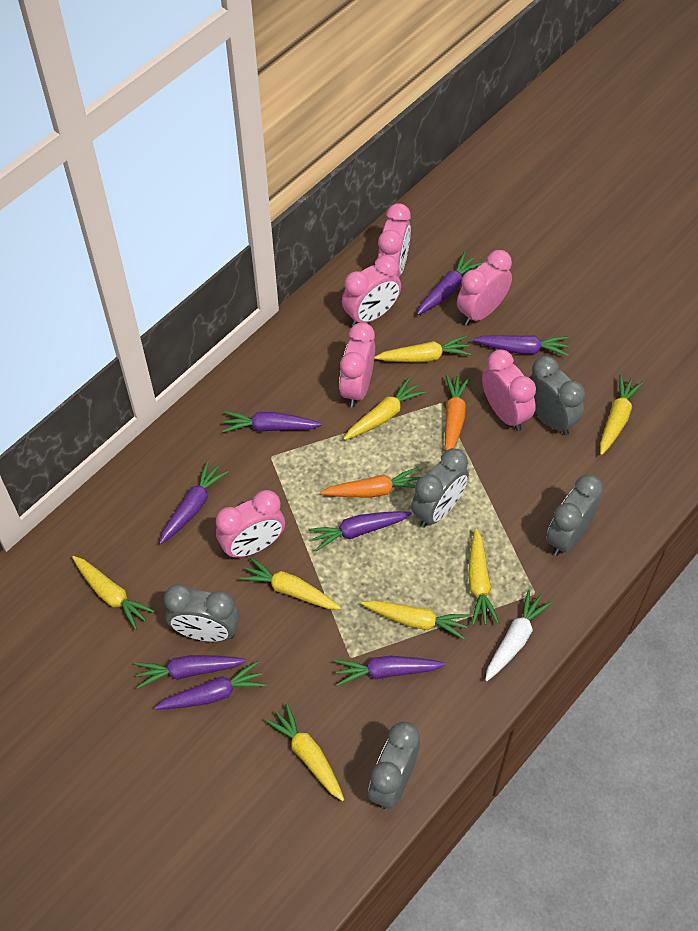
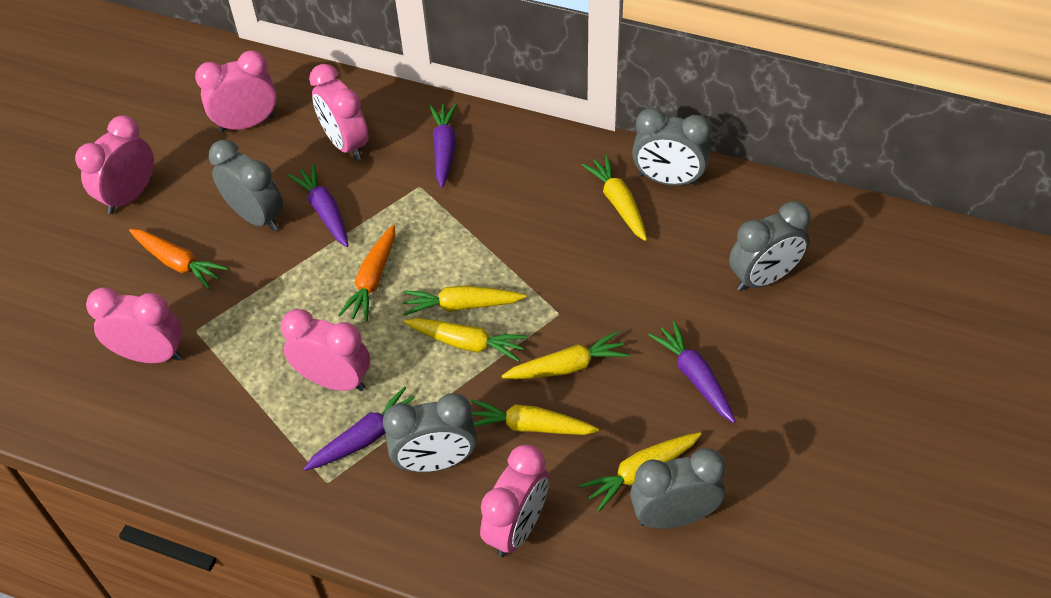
purple carrot: 8 -> 4
white carrot: 1 -> 0
yellow carrot: 8 -> 6

